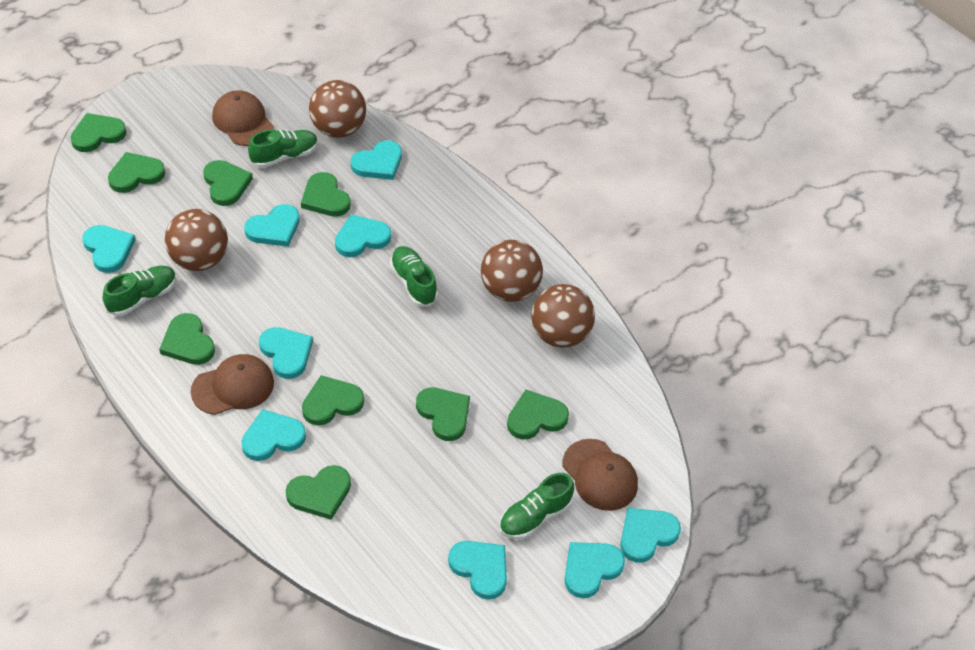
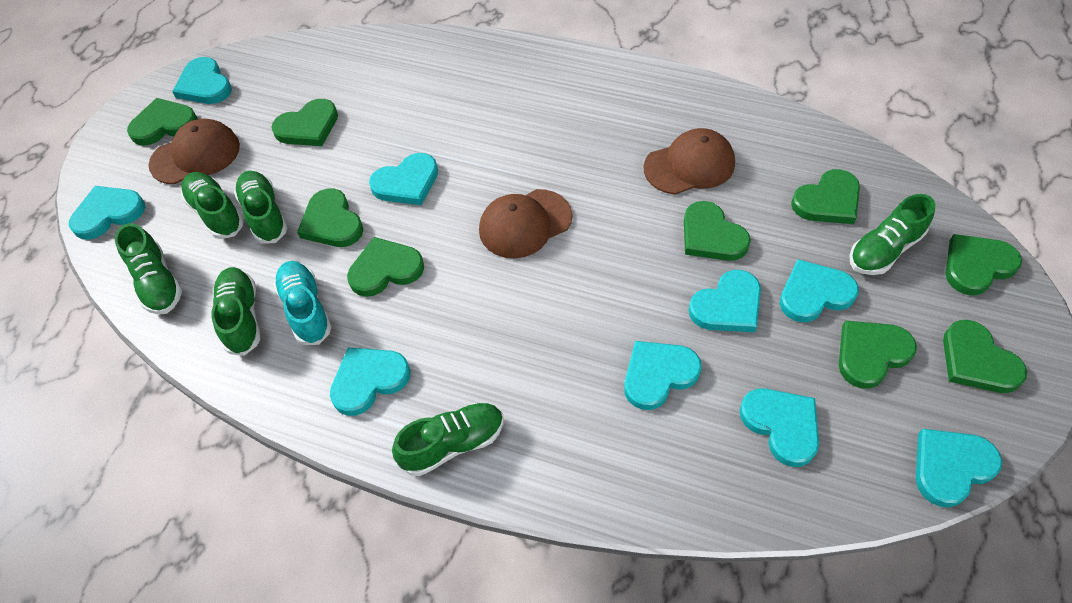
brown ball: 4 -> 0
green shoe: 4 -> 6
turquoise shoe: 0 -> 1

